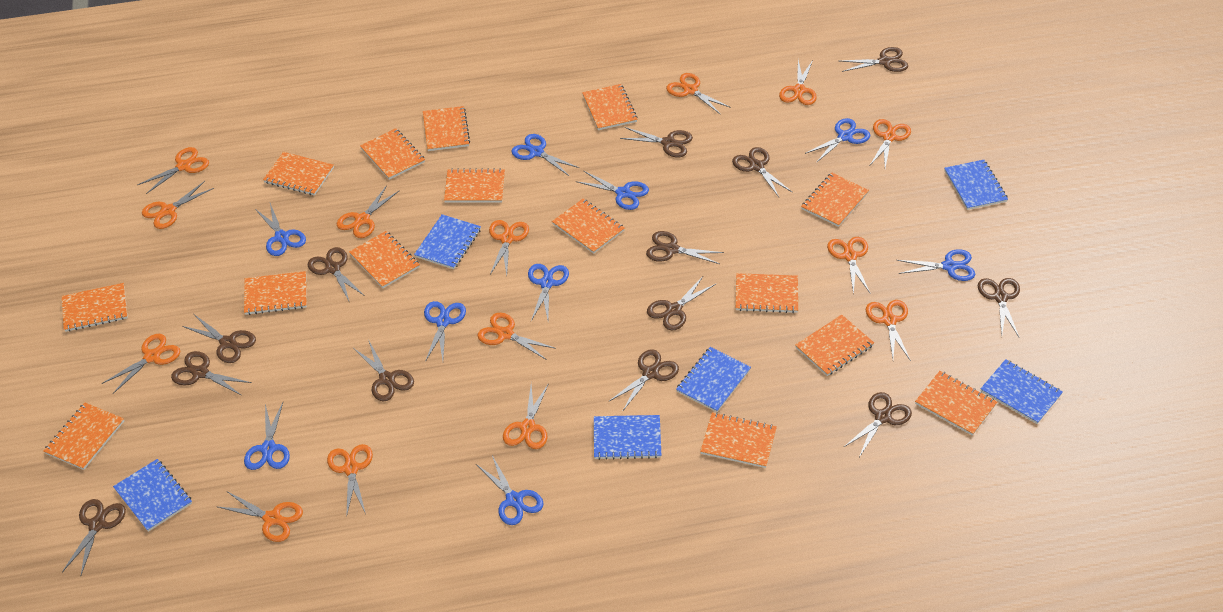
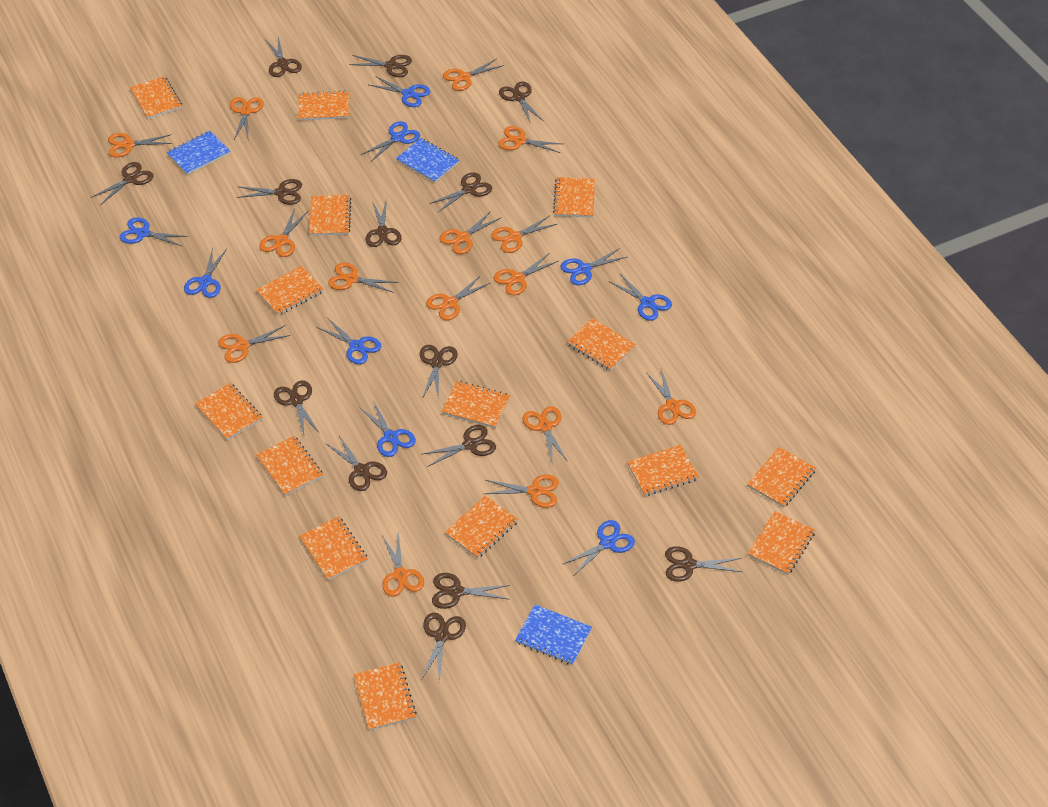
blue notebook: 6 -> 3
brown scissors: 13 -> 14
orange scissors: 14 -> 15

